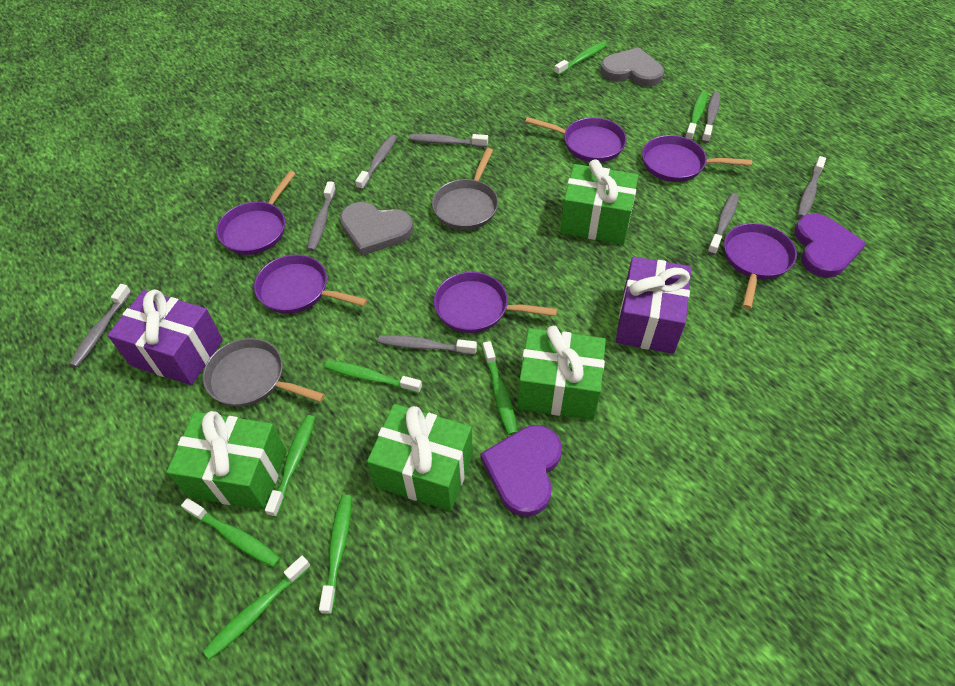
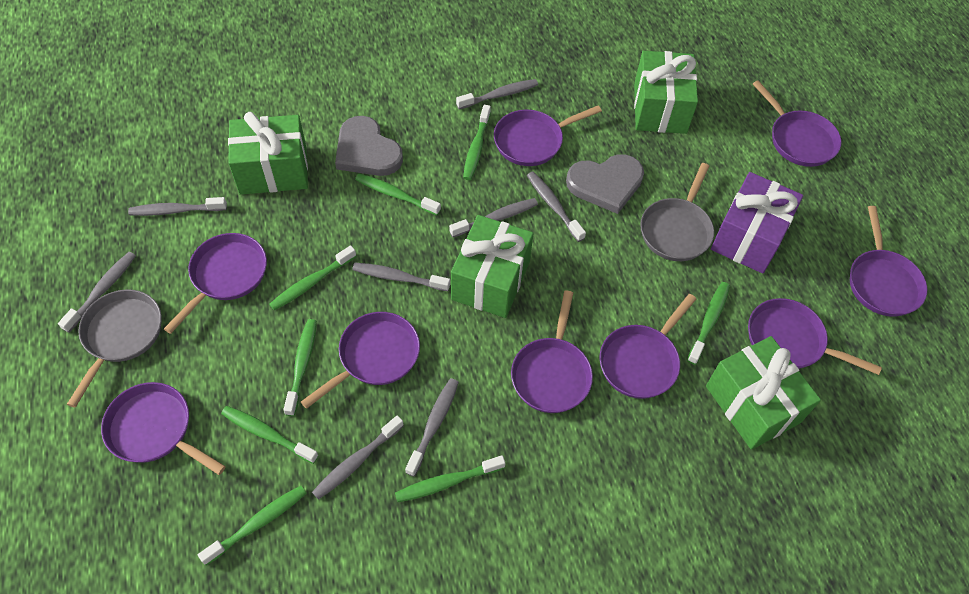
purple gift: 2 -> 1
purple heart: 2 -> 0
purple pan: 6 -> 9

